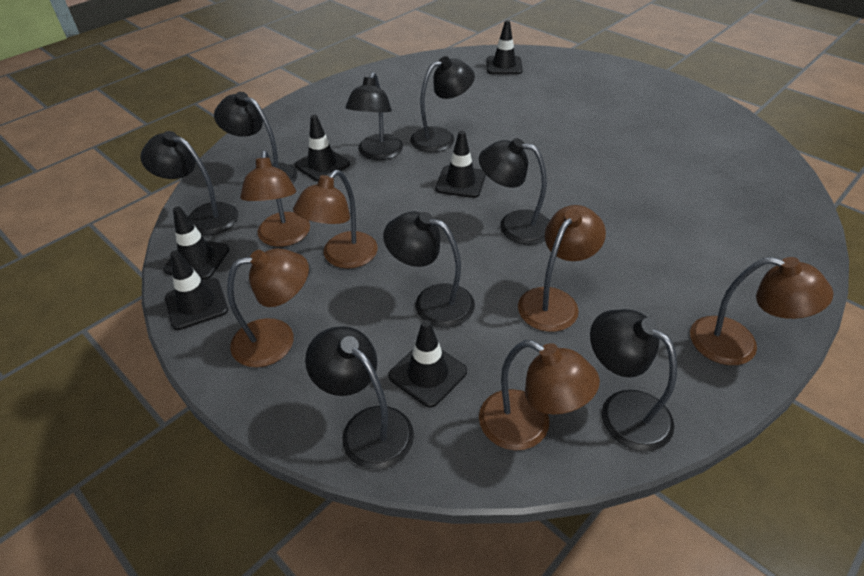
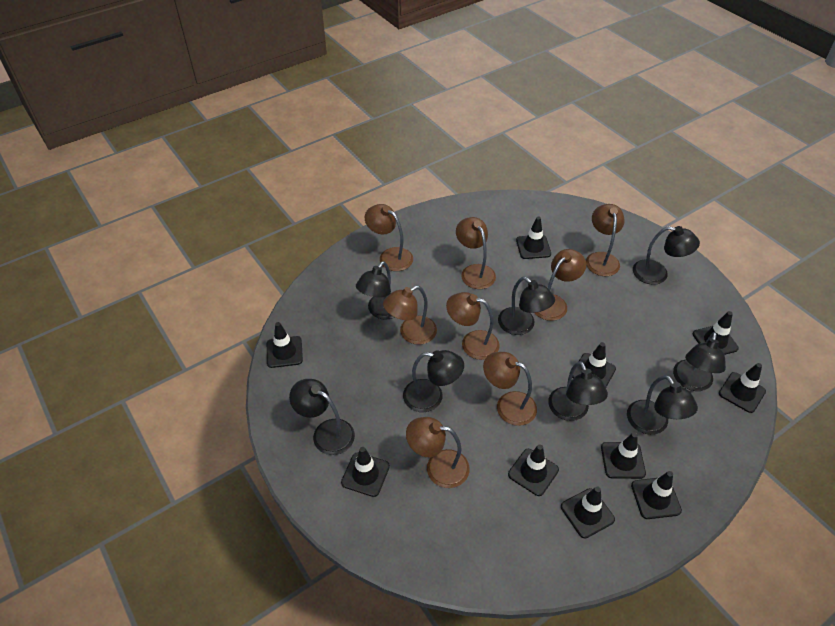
black traffic cone: 6 -> 10
brown lamp: 6 -> 8

